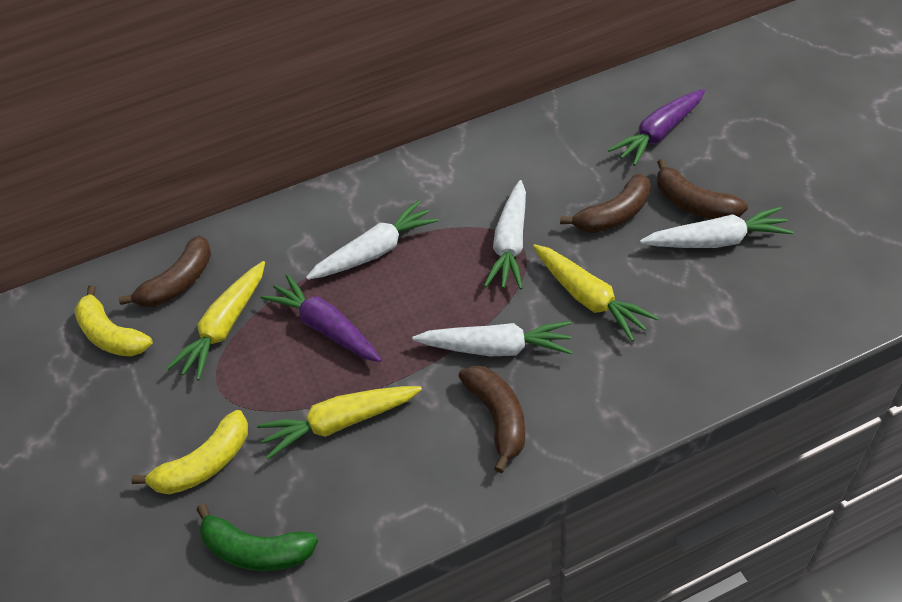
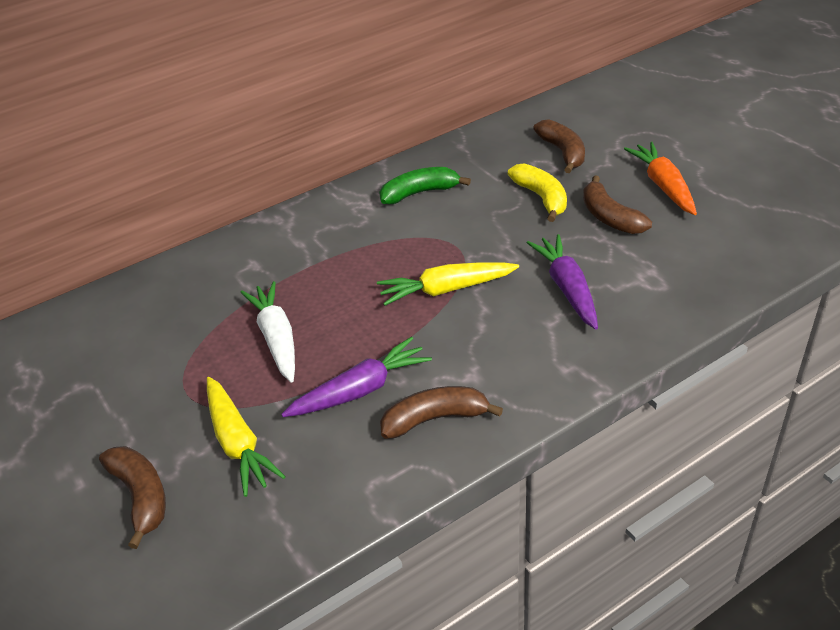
orange carrot: 0 -> 1
white carrot: 4 -> 1
yellow banana: 2 -> 1
yellow carrot: 3 -> 2

